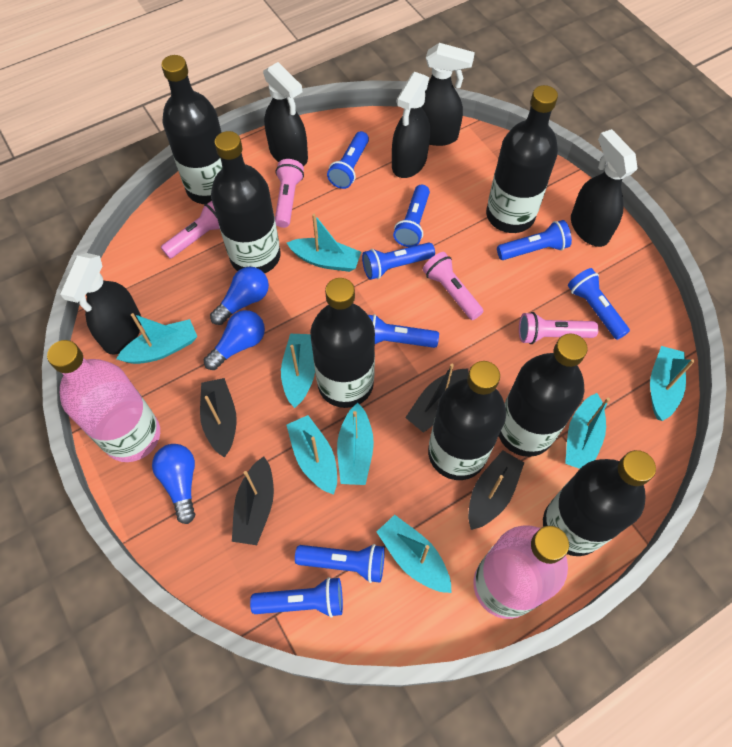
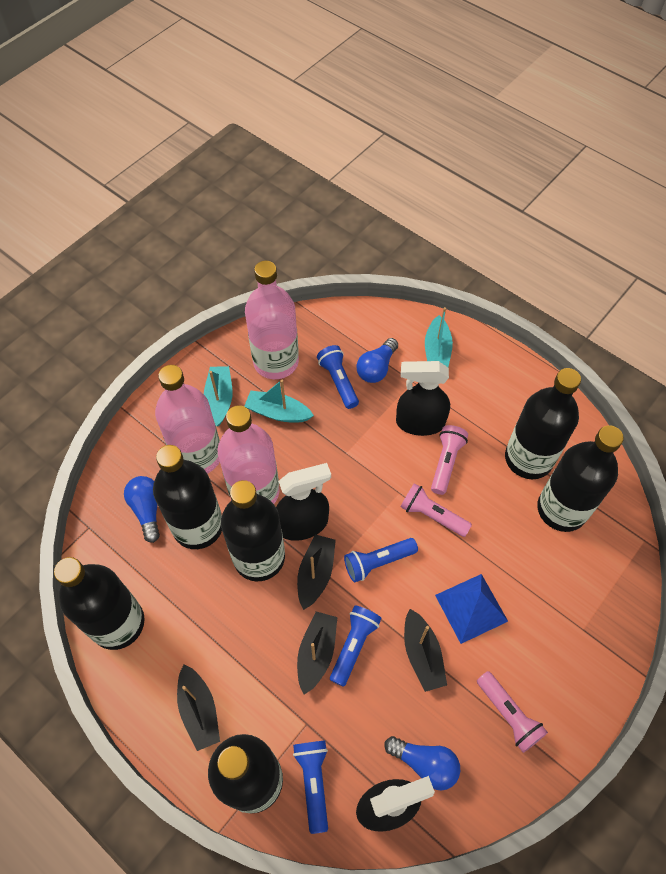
black bottle: 7 -> 6
black spray bottle: 5 -> 3
blue flashlight: 8 -> 4
blue pyramid: 0 -> 1
pink bottle: 2 -> 3
pink flashlight: 4 -> 3
turquoise boat: 8 -> 3

